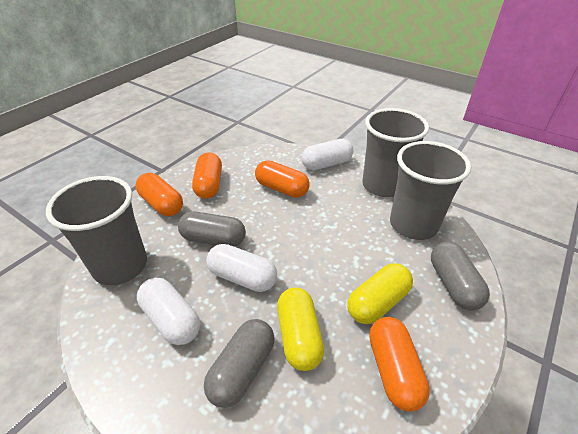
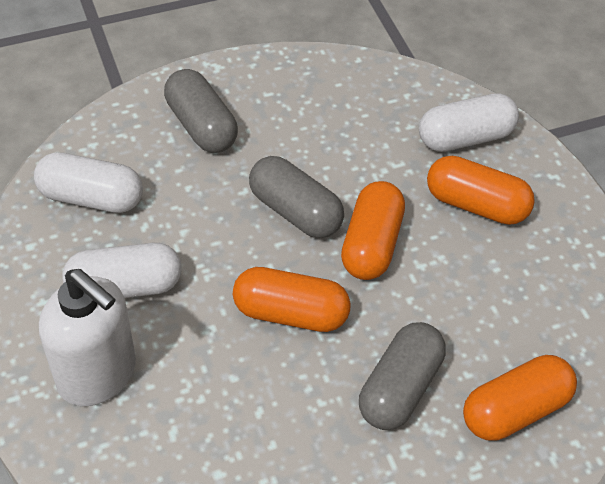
grey cup: 3 -> 0
white soap dispenser: 0 -> 1
yellow capsule: 2 -> 0

